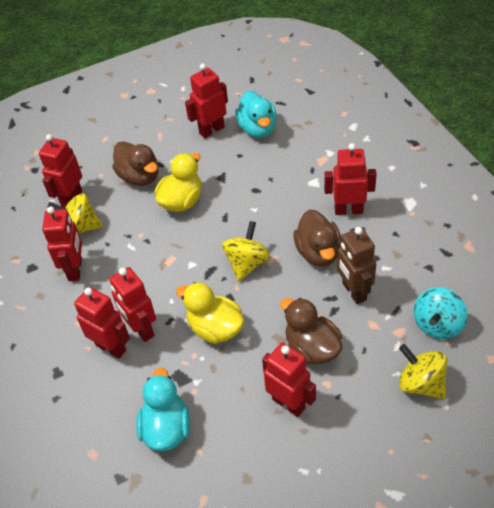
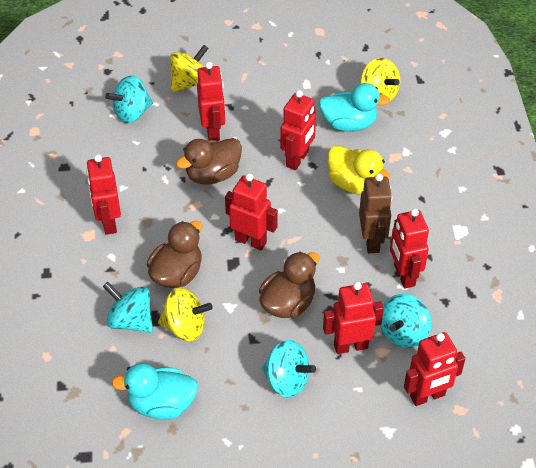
turquoise spinning top: 1 -> 4
yellow duck: 2 -> 1

